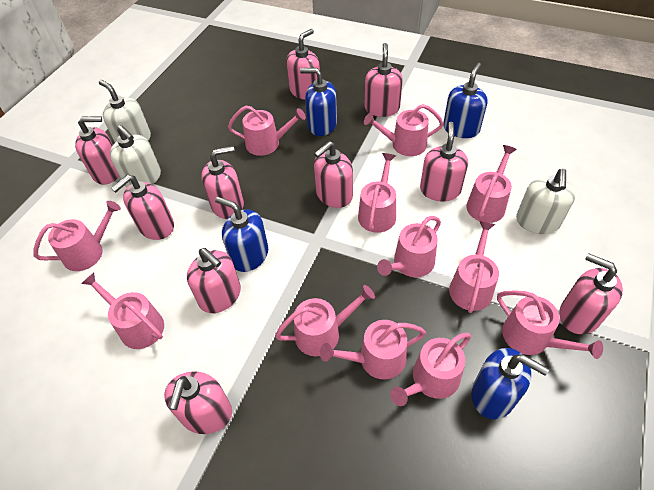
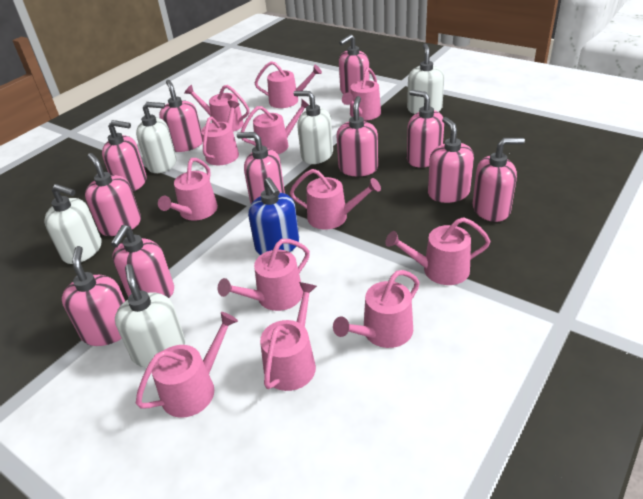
blue soap dispenser: 4 -> 1
pink soap dispenser: 10 -> 11
white soap dispenser: 3 -> 5

